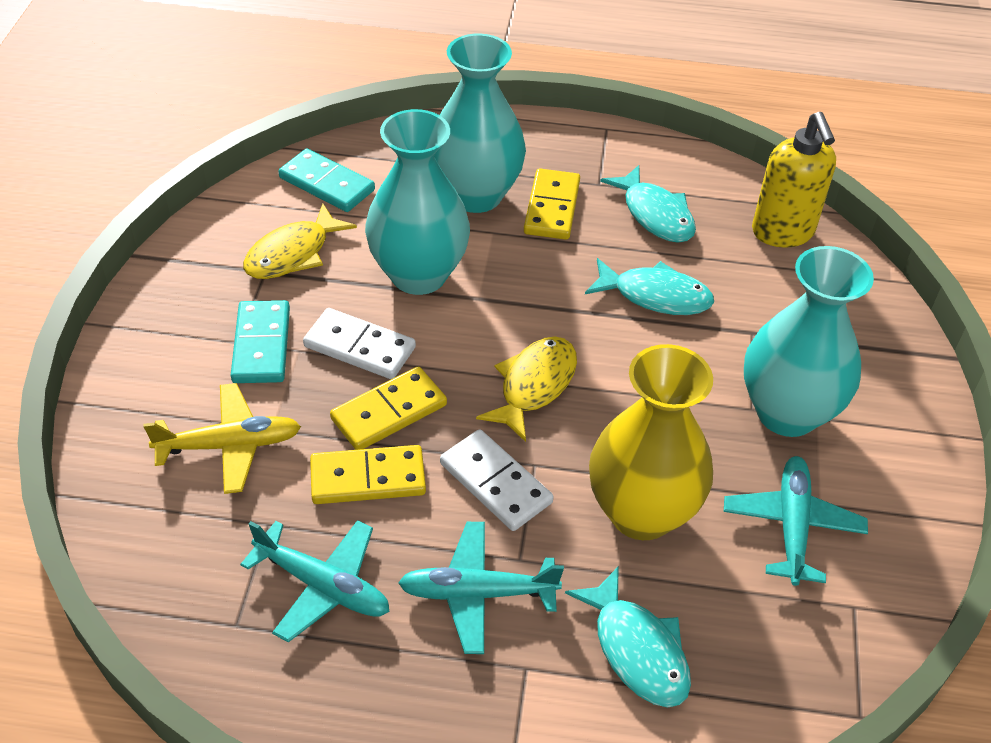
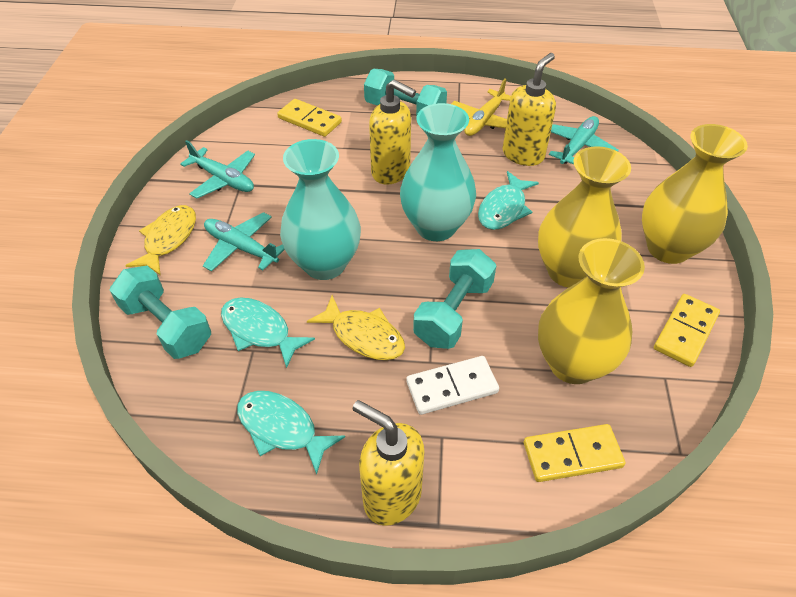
turquoise domino: 2 -> 0
turquoise dumbbell: 0 -> 3
turquoise vase: 3 -> 2
white domino: 2 -> 1
yellow soap dispenser: 1 -> 3
yellow vase: 1 -> 3

